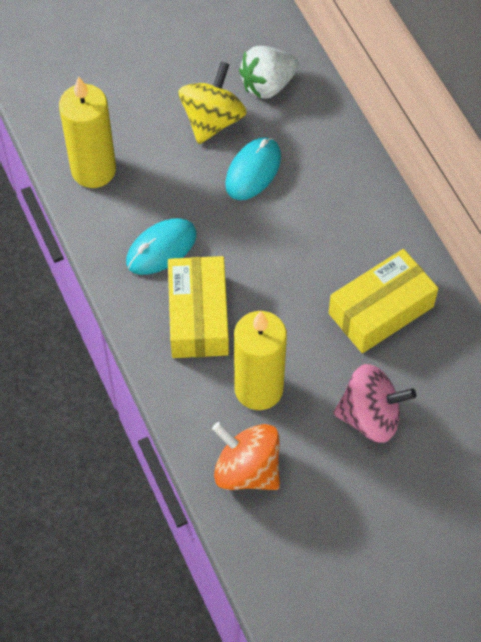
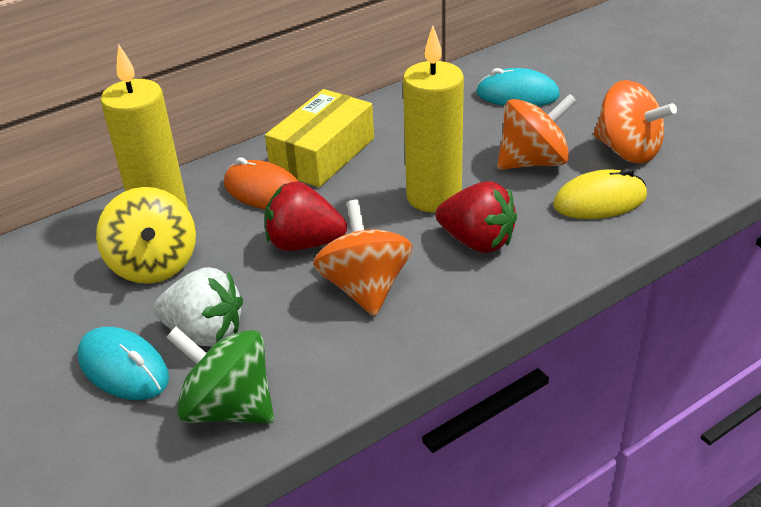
green spinning top: 0 -> 1
orange mouse: 0 -> 1
orange spinning top: 1 -> 3
pink spinning top: 1 -> 0
red strawberry: 0 -> 2
yellow box: 2 -> 1
yellow mouse: 0 -> 1

